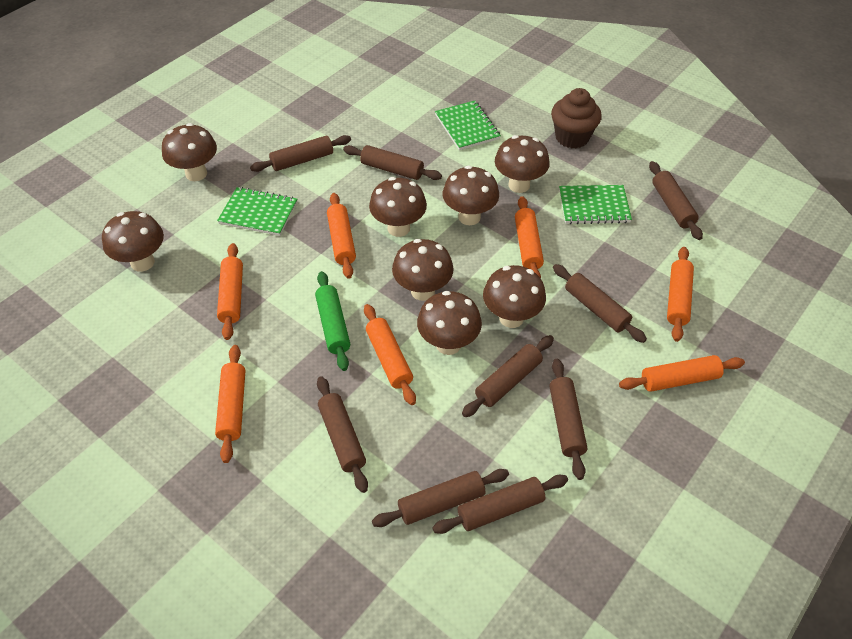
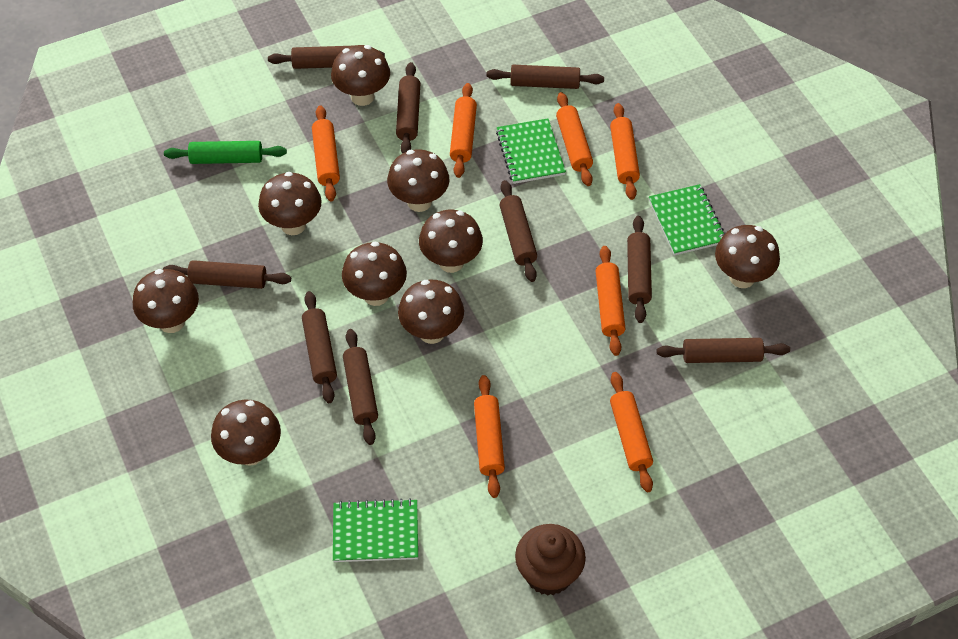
brown mushroom: 8 -> 9

